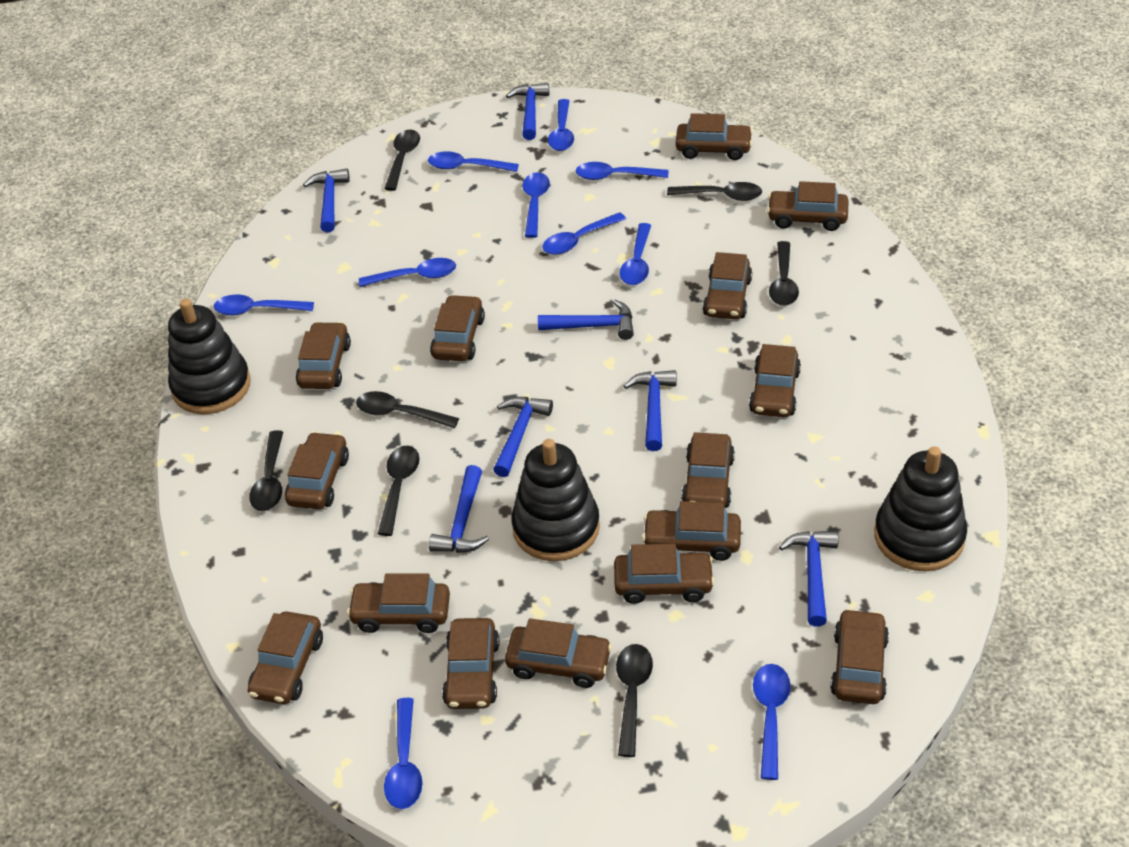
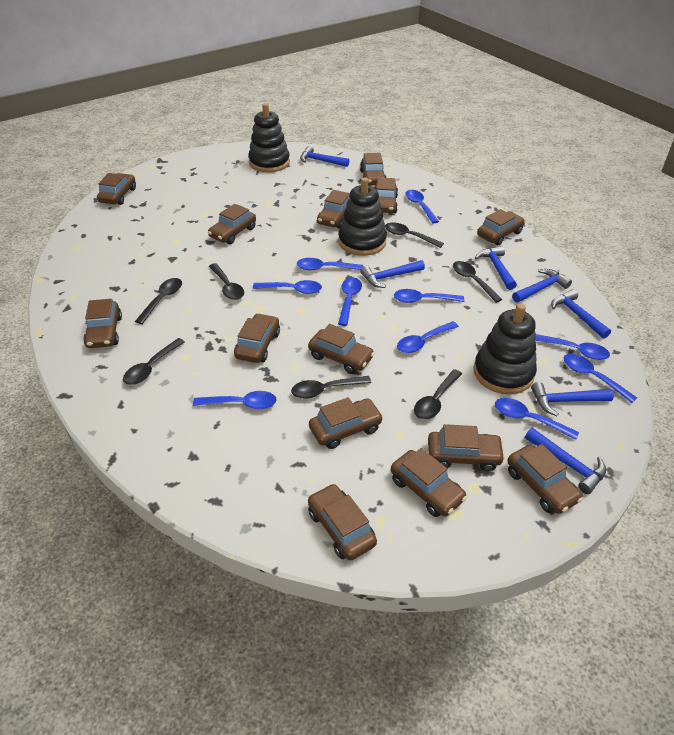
brown car: 15 -> 14

